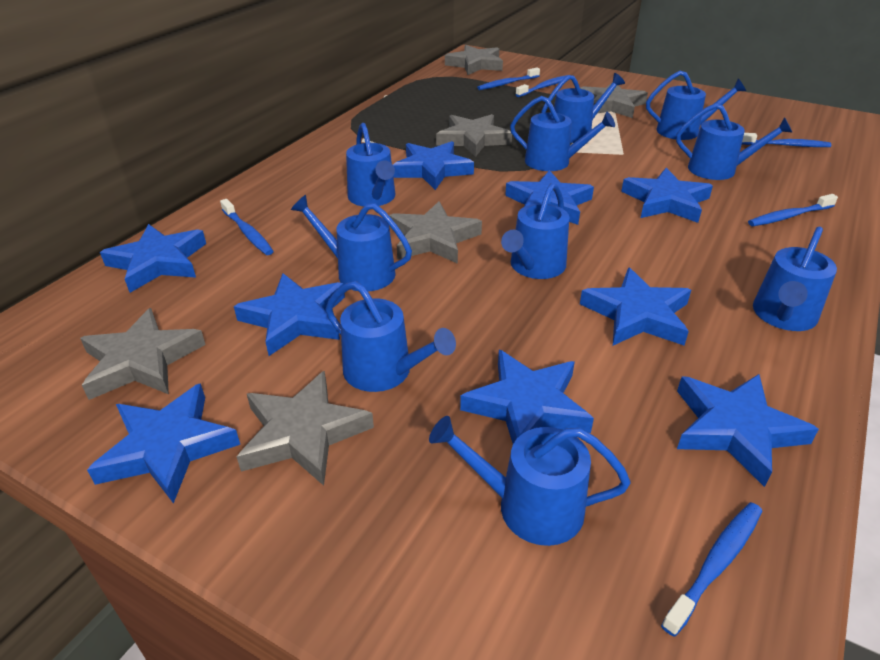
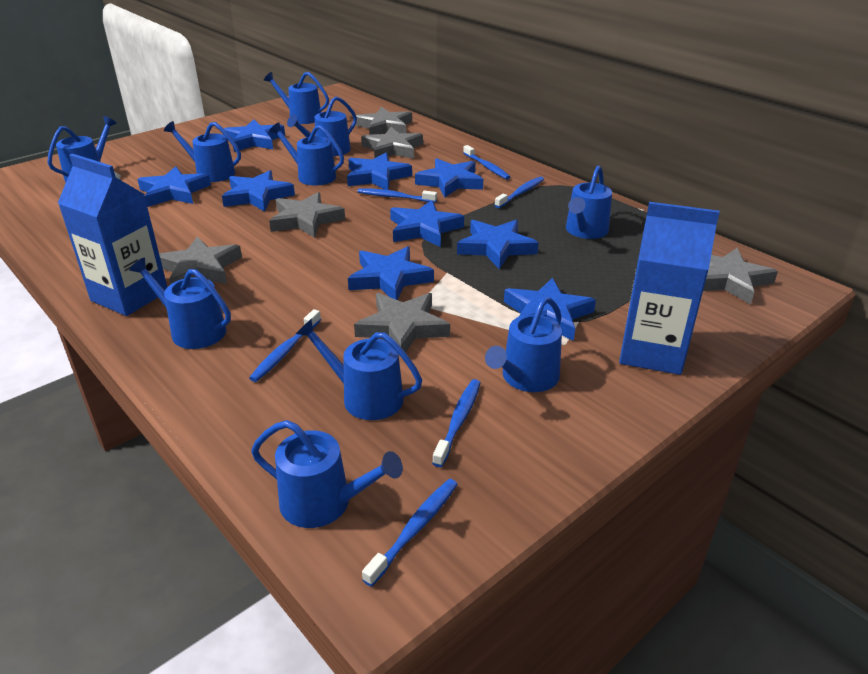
blue carton: 0 -> 2

